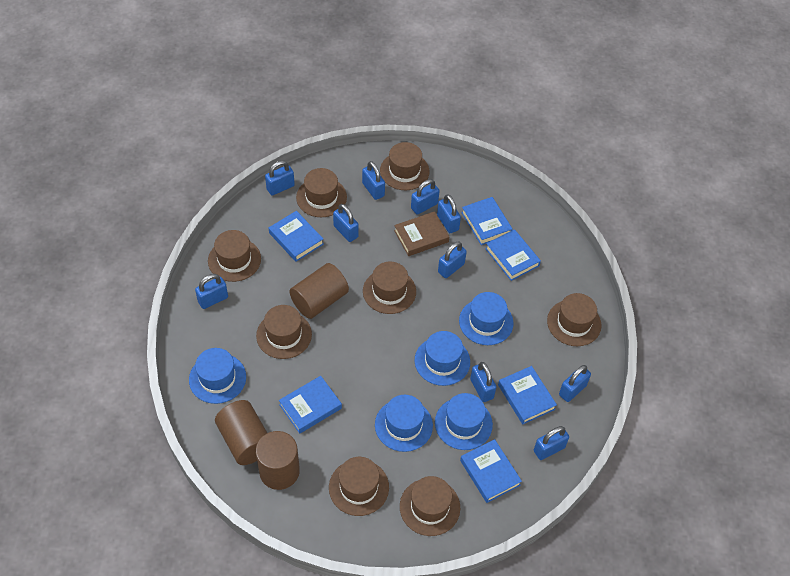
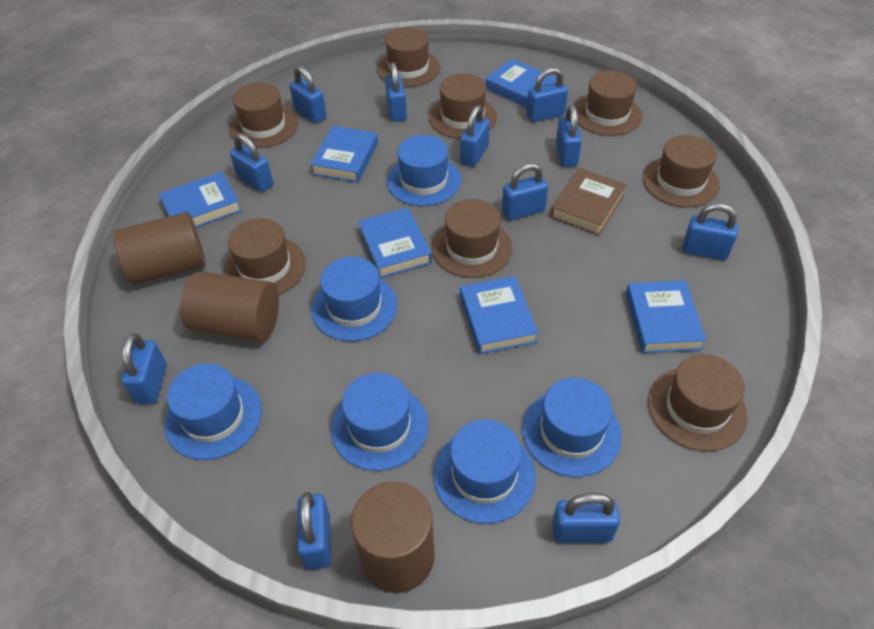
blue hat: 5 -> 6
blue padlock: 10 -> 11

